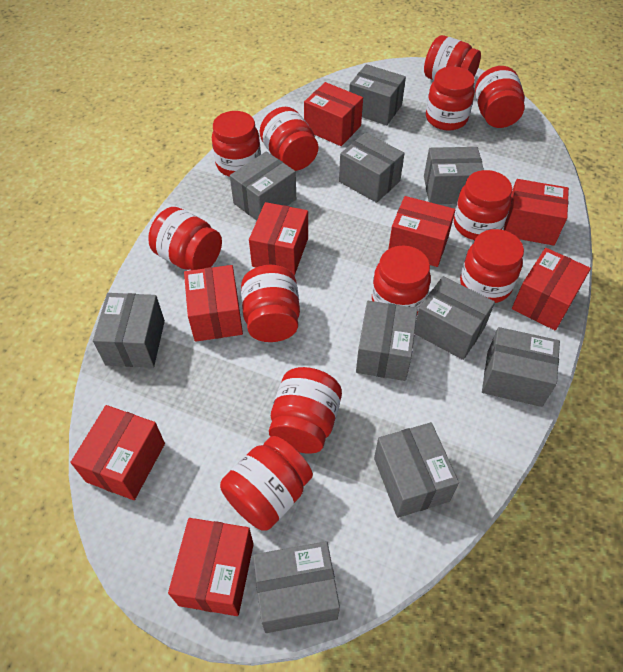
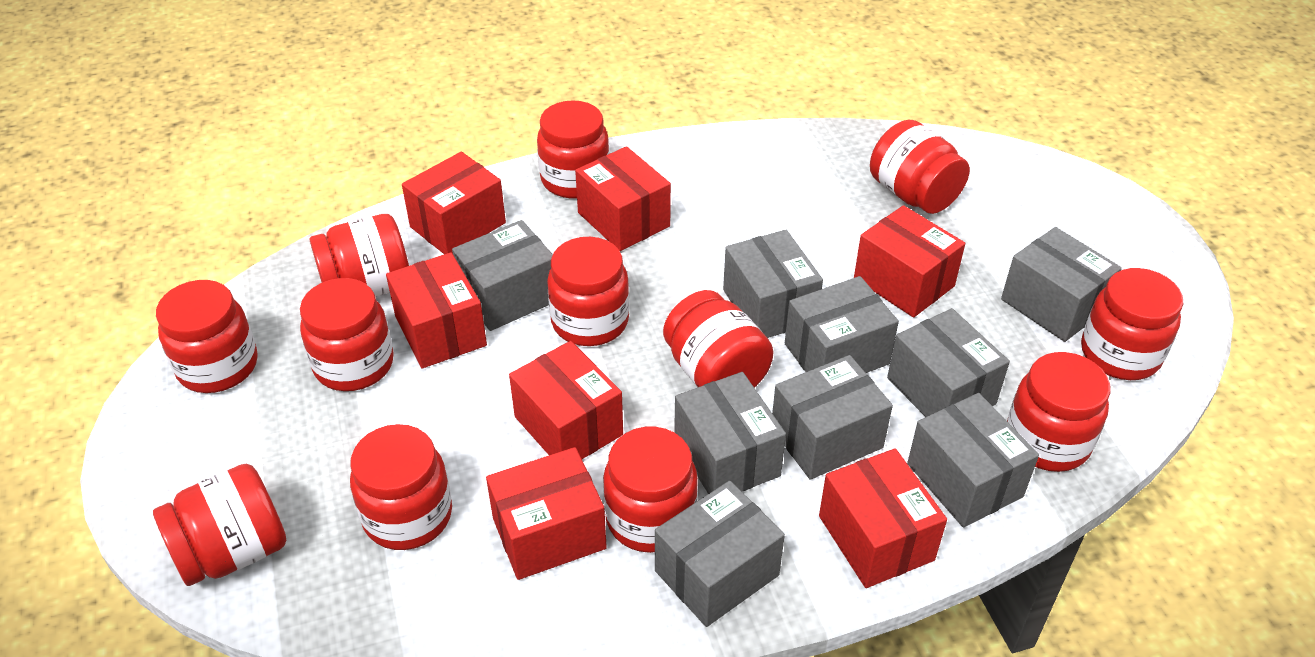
grey box: 10 -> 9
red box: 8 -> 7

